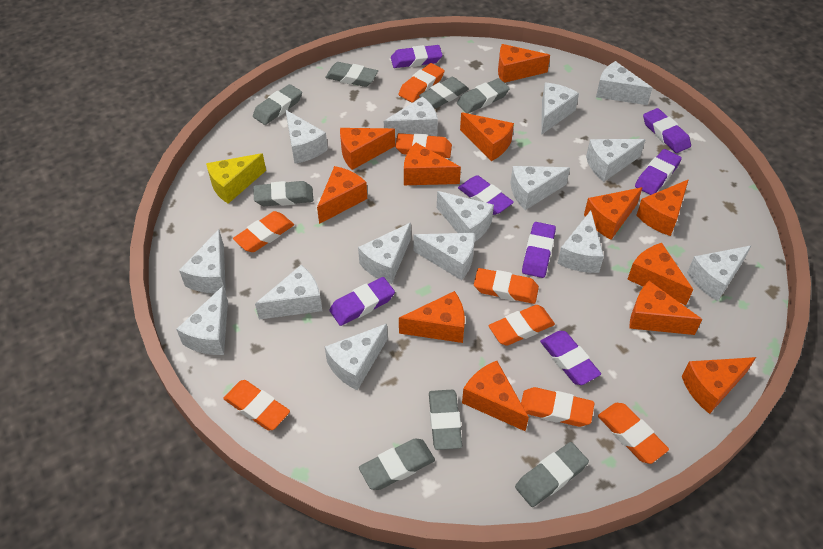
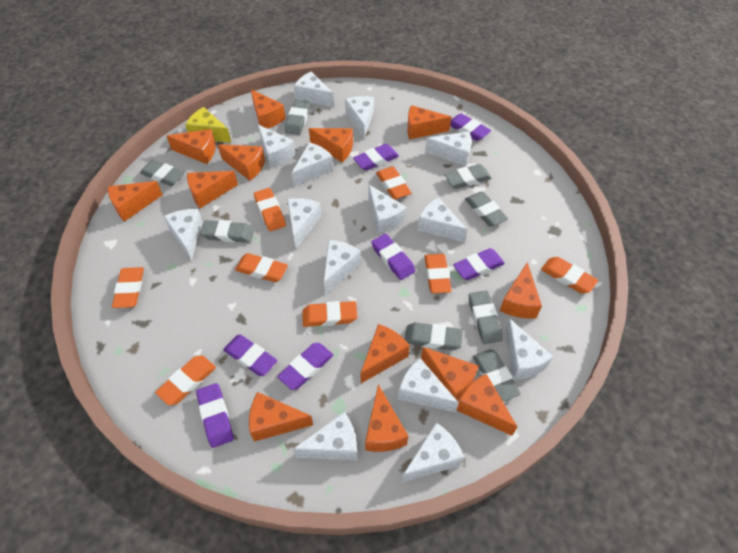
orange cheese: 12 -> 13
white cheese: 15 -> 14

